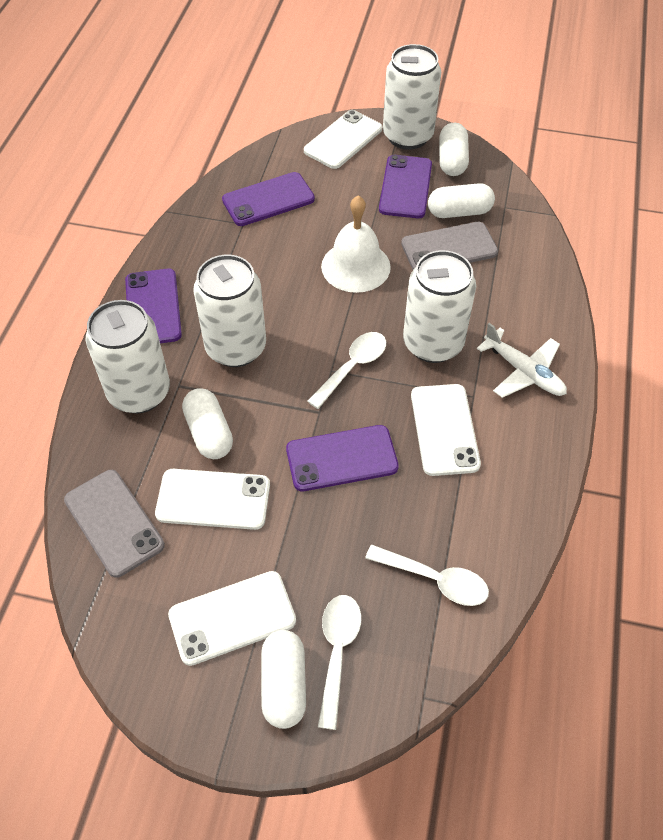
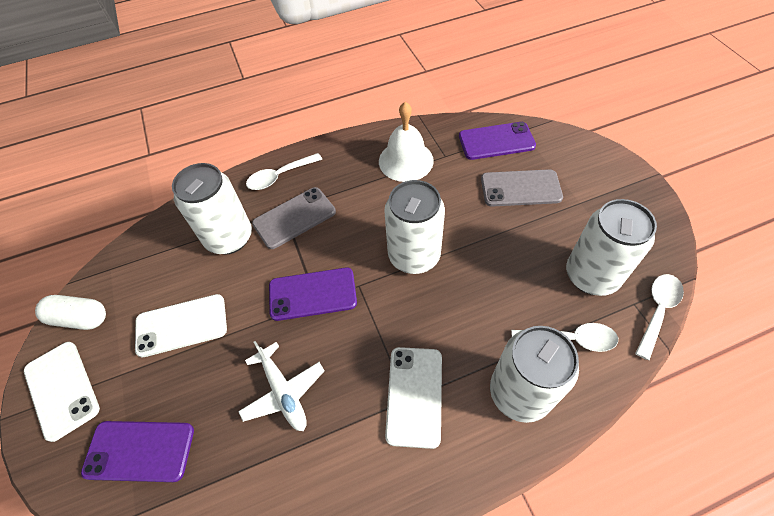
purple phone: 4 -> 3
white capsule: 4 -> 1
white phone: 4 -> 3

